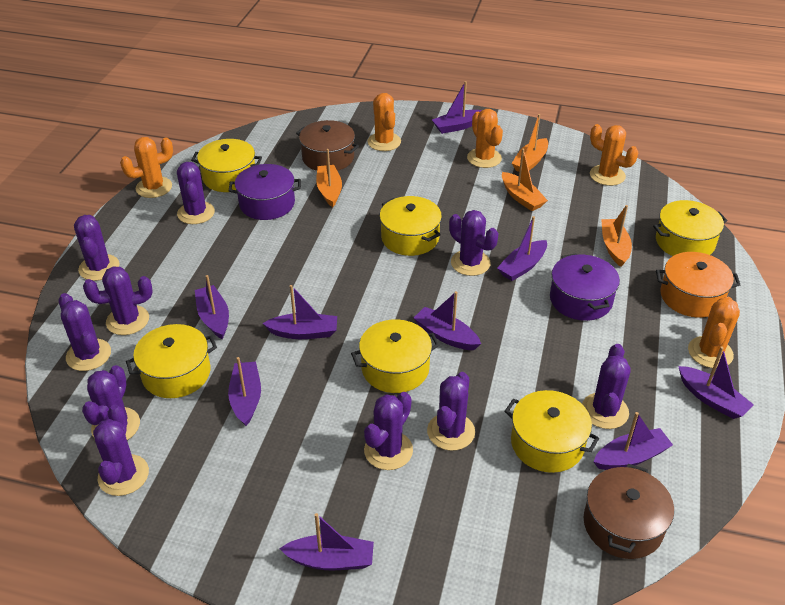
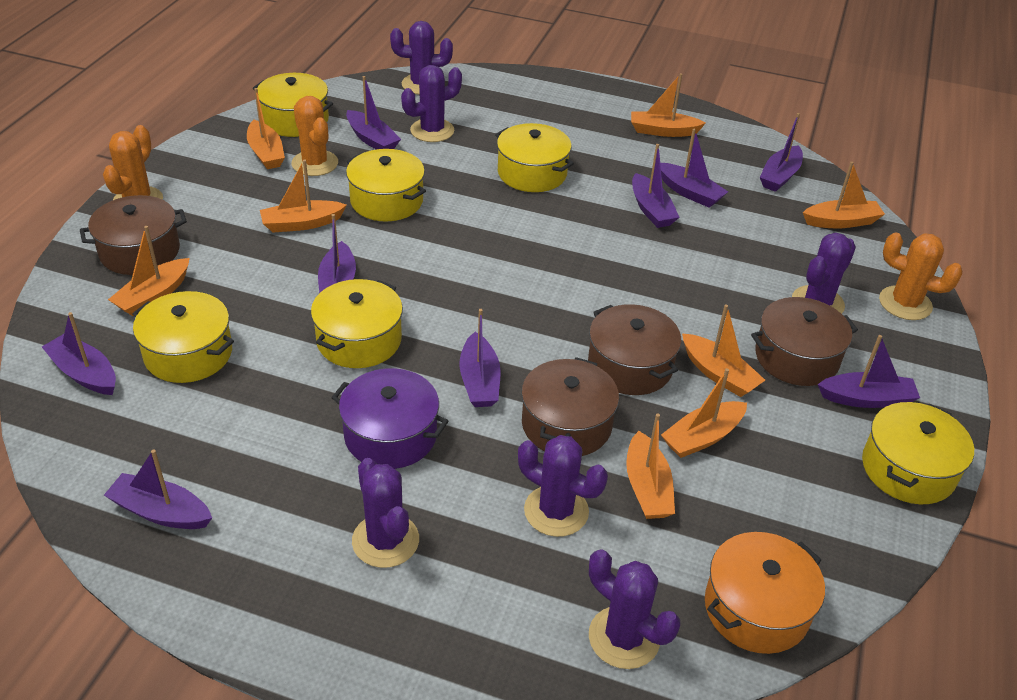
brown pot: 2 -> 4
orange boat: 4 -> 8
orange cactus: 5 -> 3
purple cactus: 10 -> 6
purple pot: 2 -> 1

